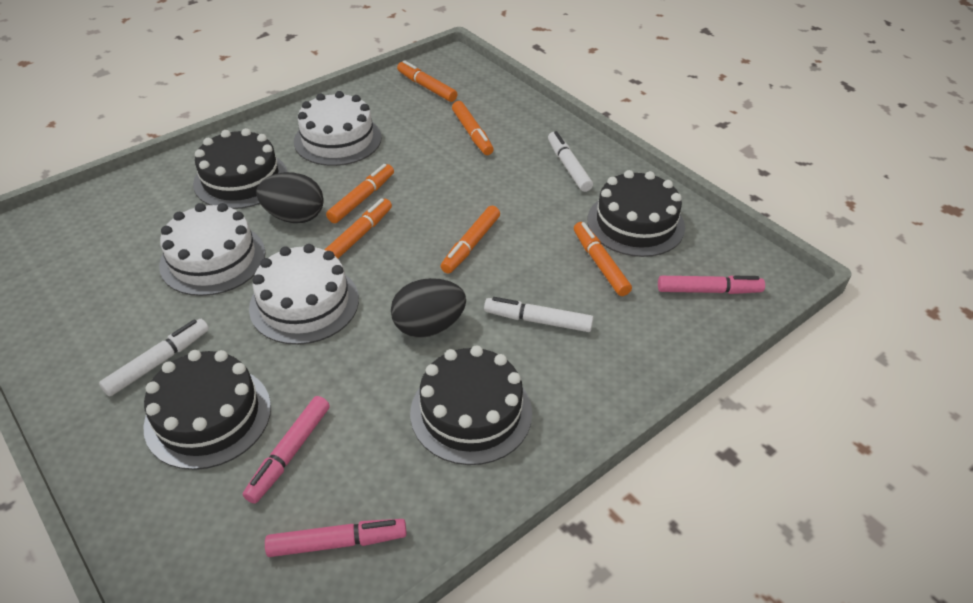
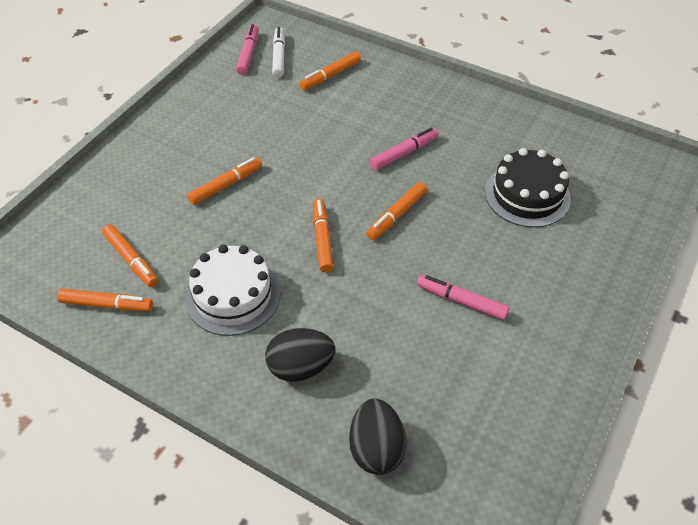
black cake: 4 -> 1
white cake: 3 -> 1
white marker: 3 -> 1

